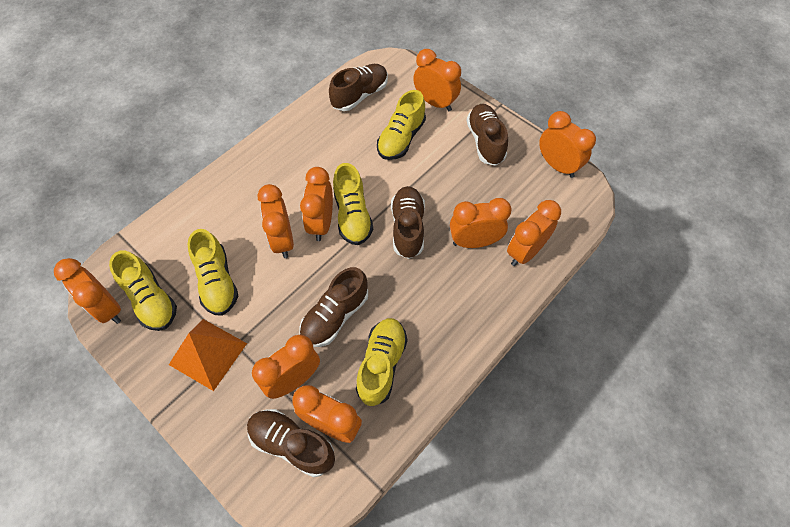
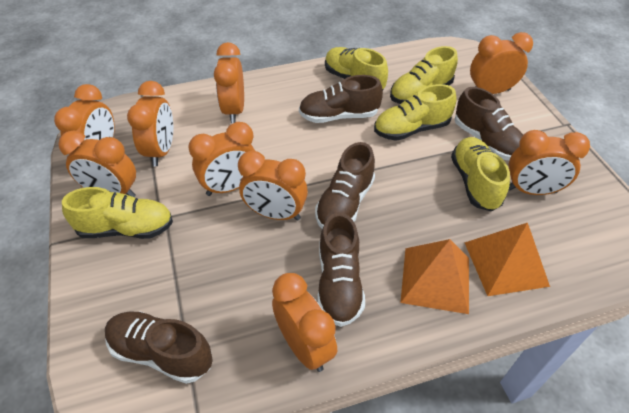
orange pyramid: 1 -> 2

